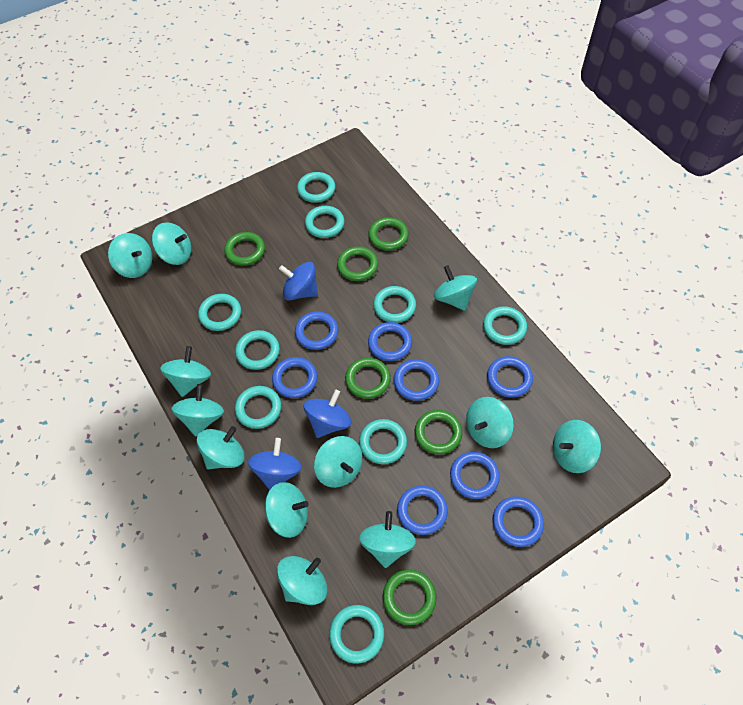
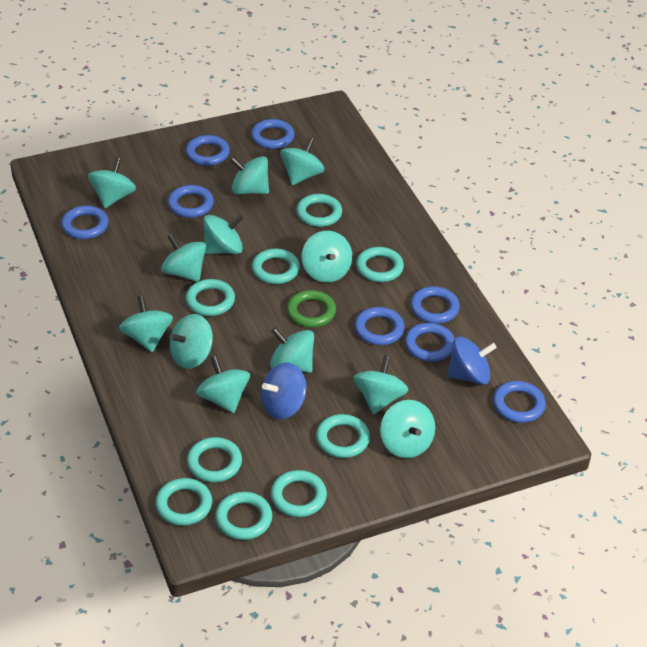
blue spinning top: 3 -> 2
green ring: 6 -> 1

